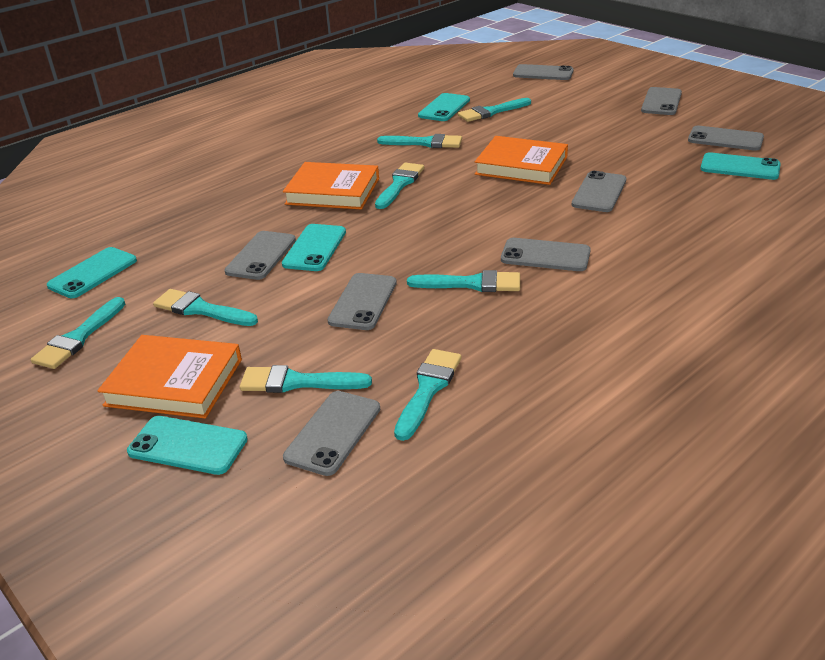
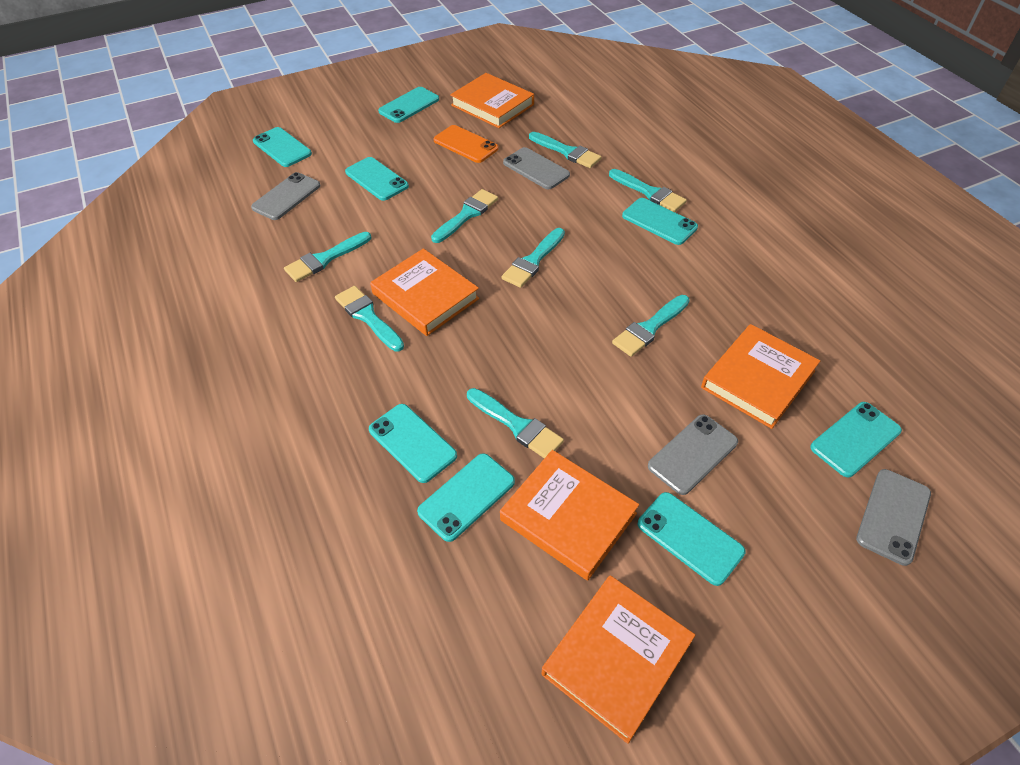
grey phone: 8 -> 4
orange book: 3 -> 5
orange phone: 0 -> 1
turquoise phone: 5 -> 8

